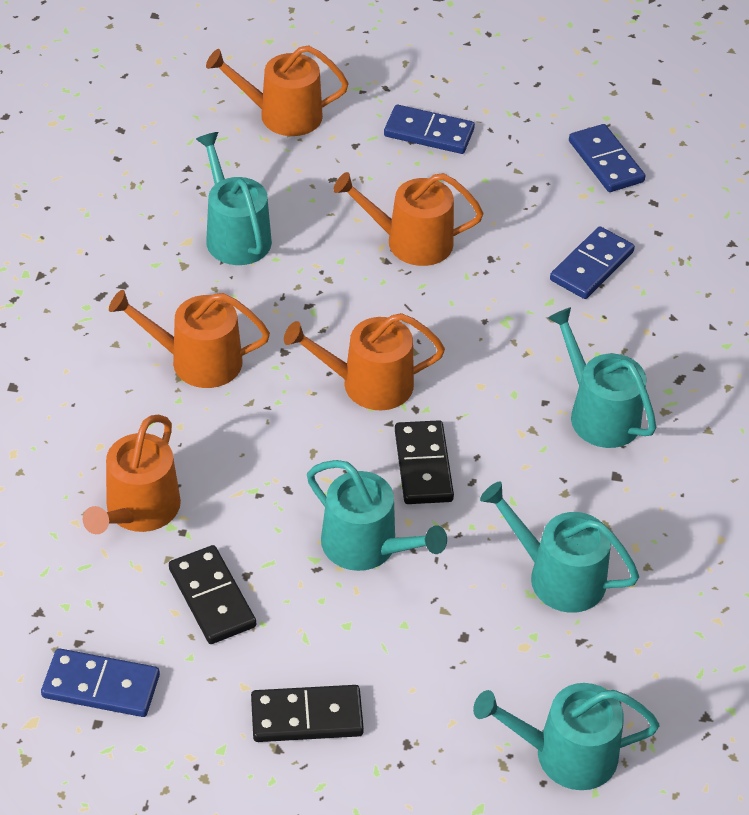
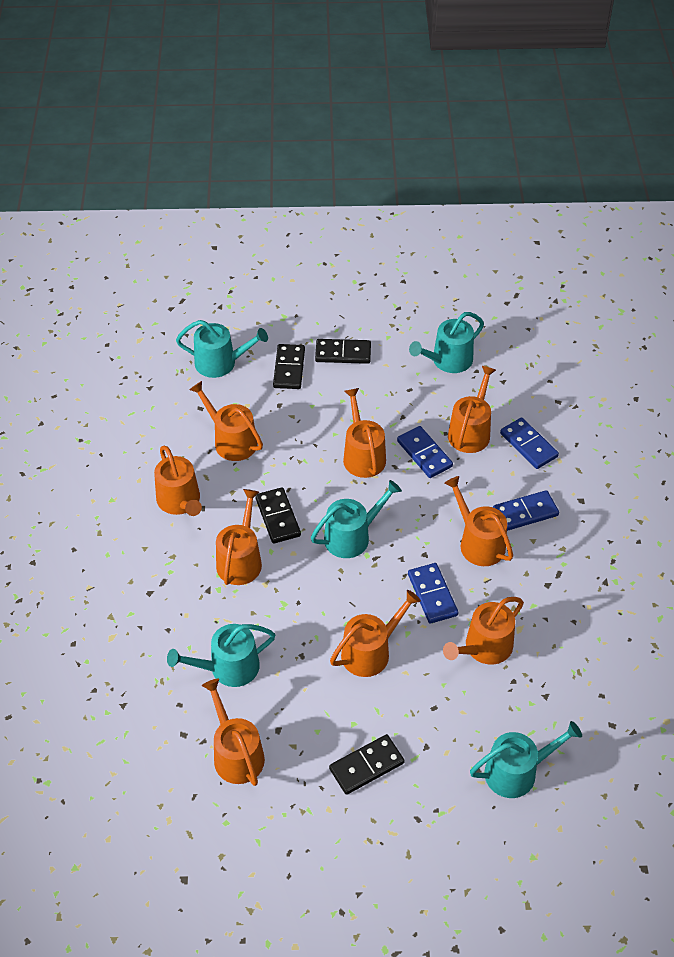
black domino: 3 -> 4
orange watering can: 5 -> 9

